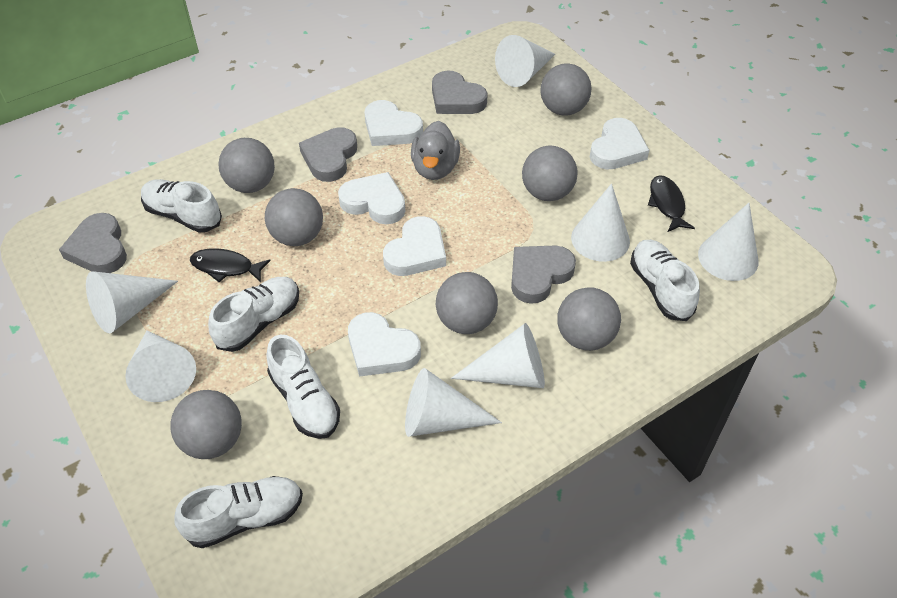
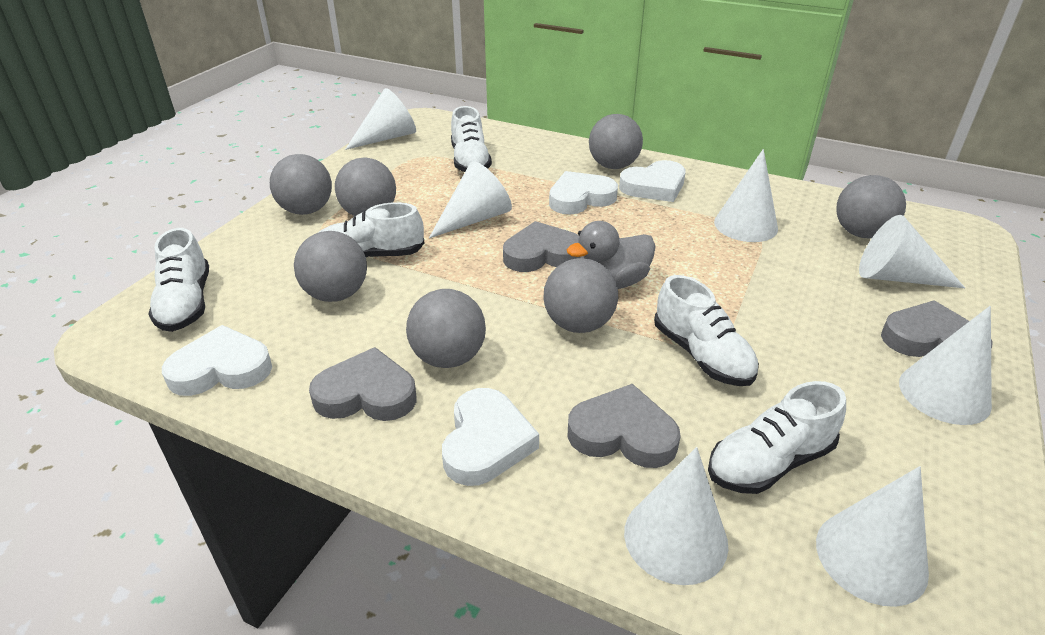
black fish: 2 -> 0
white heart: 5 -> 4

